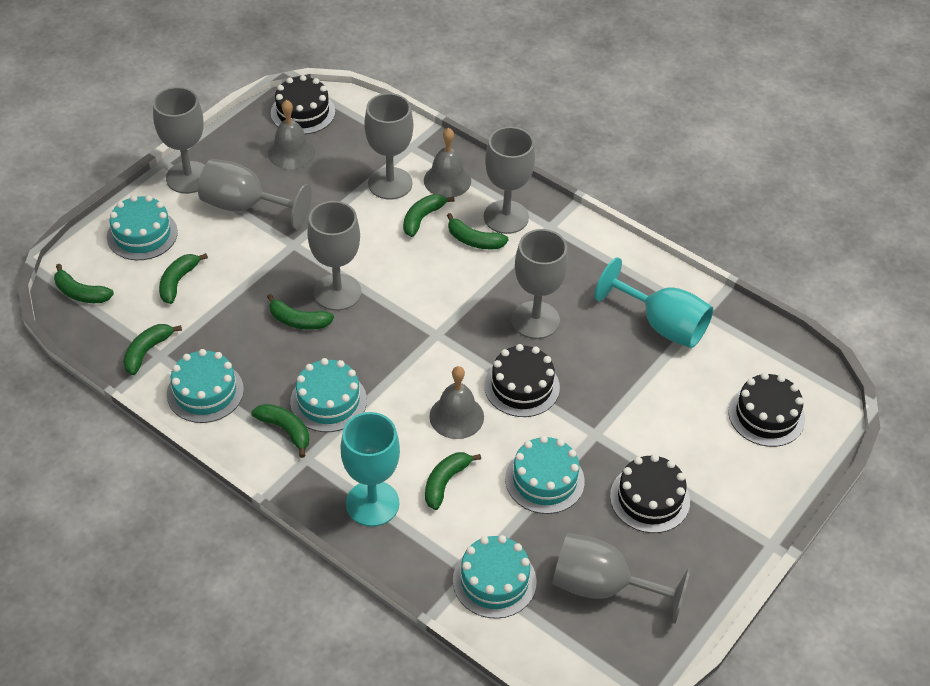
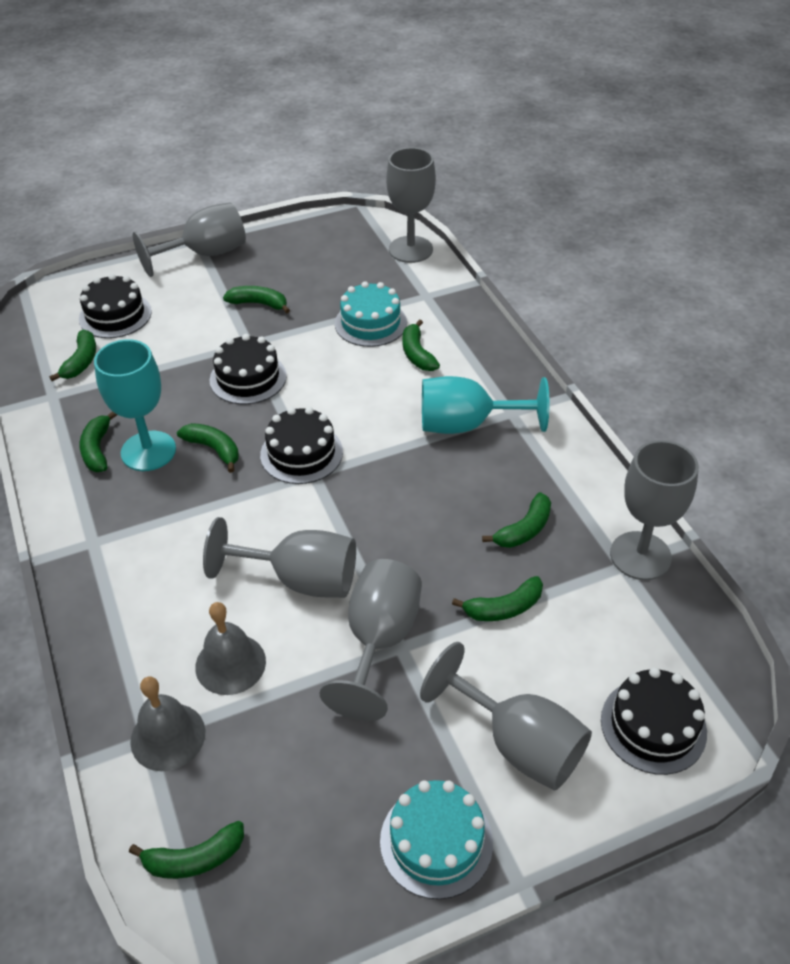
grey bell: 3 -> 2
grey goblet: 7 -> 6
turquoise cake: 5 -> 2

